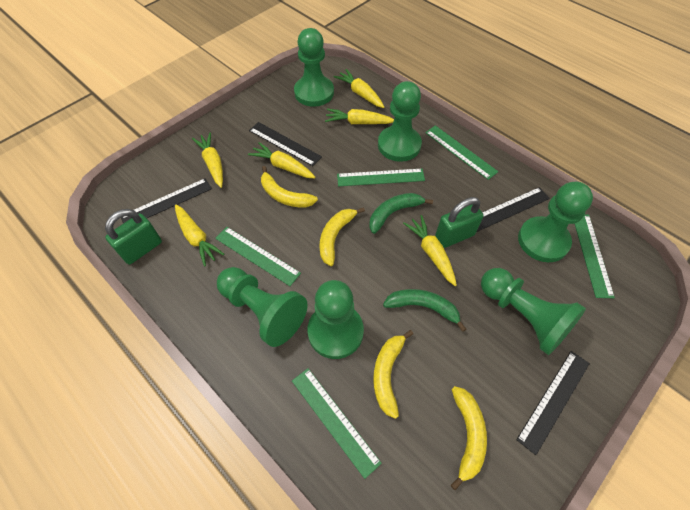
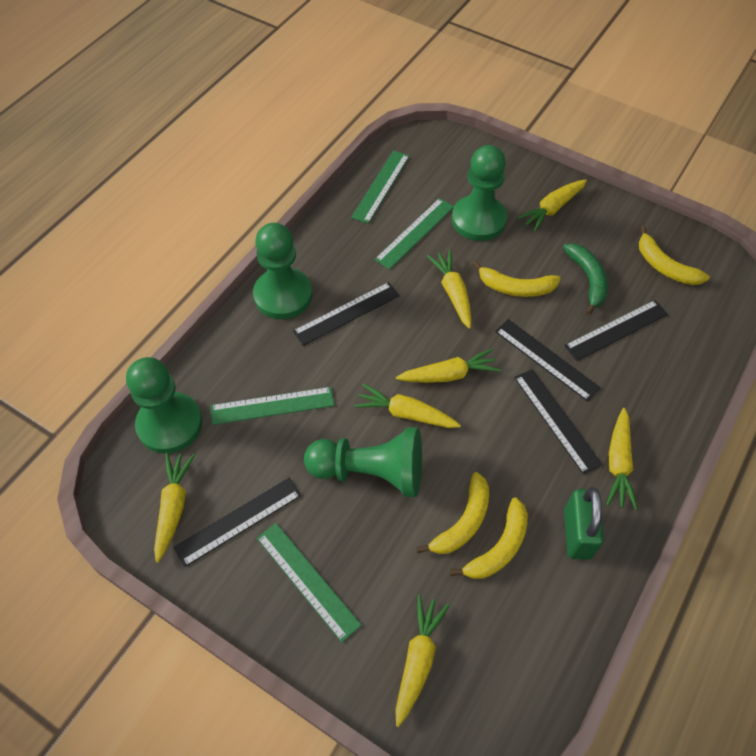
black ruler: 4 -> 5
green banana: 2 -> 1
green padlock: 2 -> 1
green pawn: 6 -> 4
green ruler: 5 -> 4
yellow carrot: 6 -> 7

